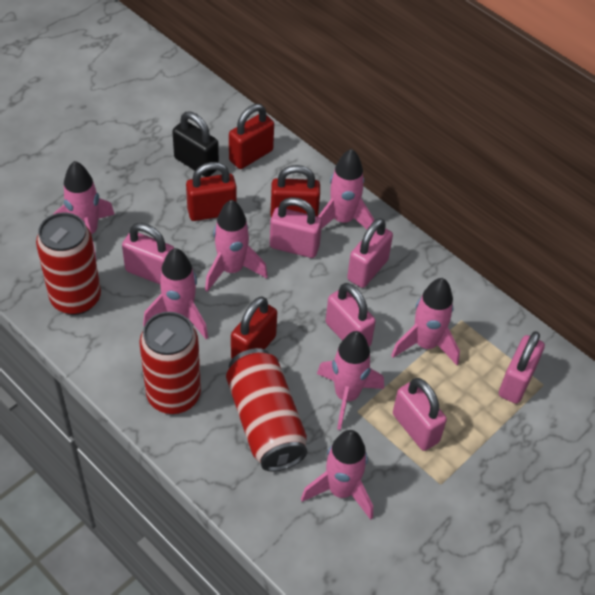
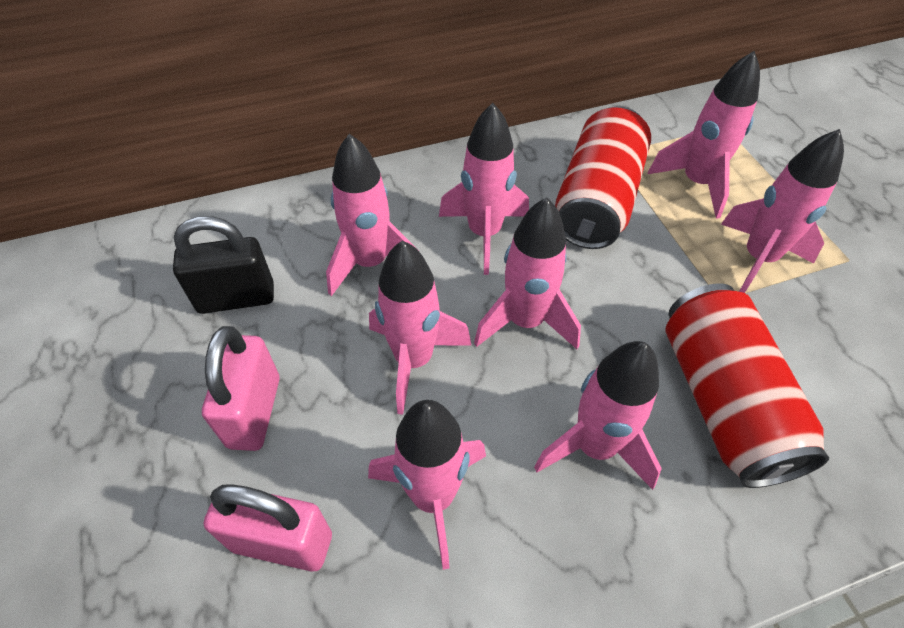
pink padlock: 6 -> 2
pink rocket: 7 -> 8
red can: 3 -> 2
red padlock: 4 -> 0

